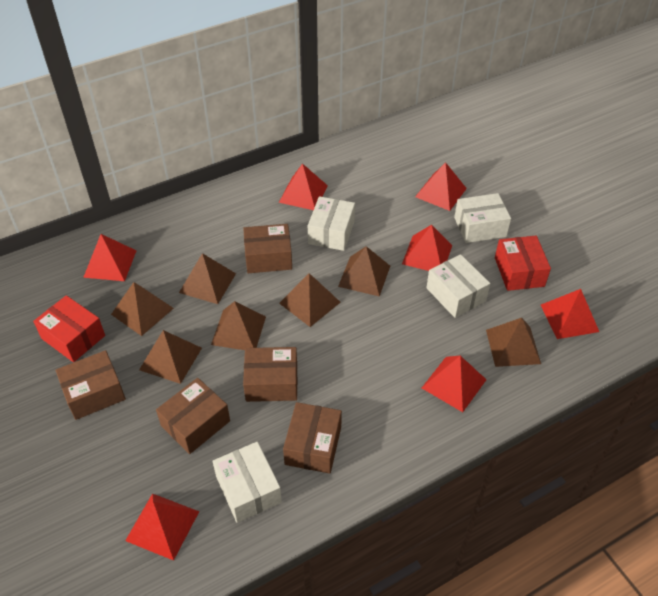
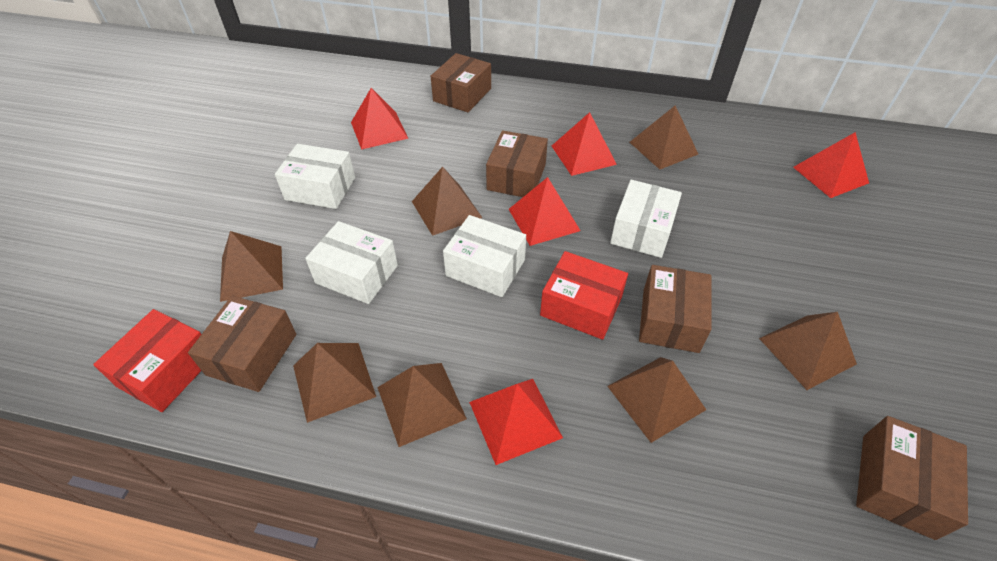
red pyramid: 7 -> 5

